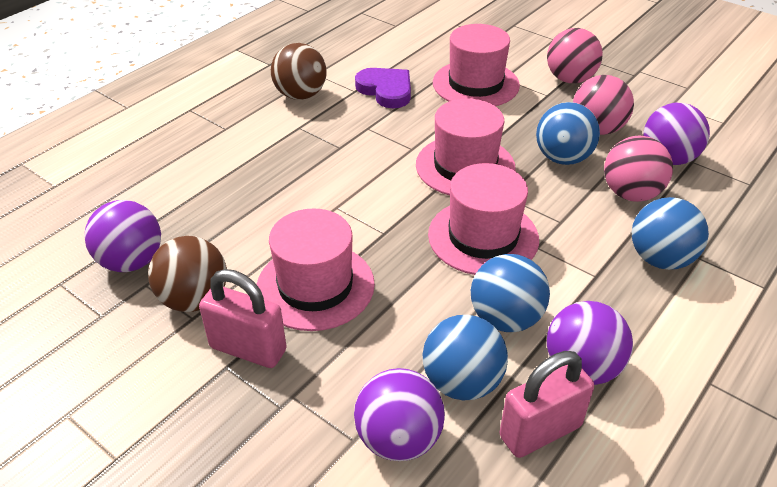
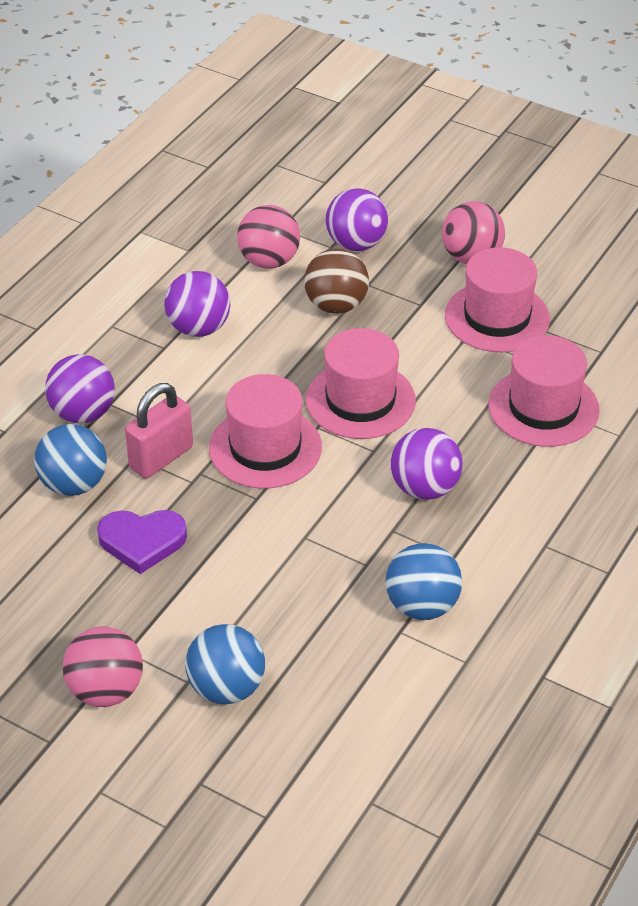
blue ball: 4 -> 3
brown ball: 2 -> 1
pink padlock: 2 -> 1

